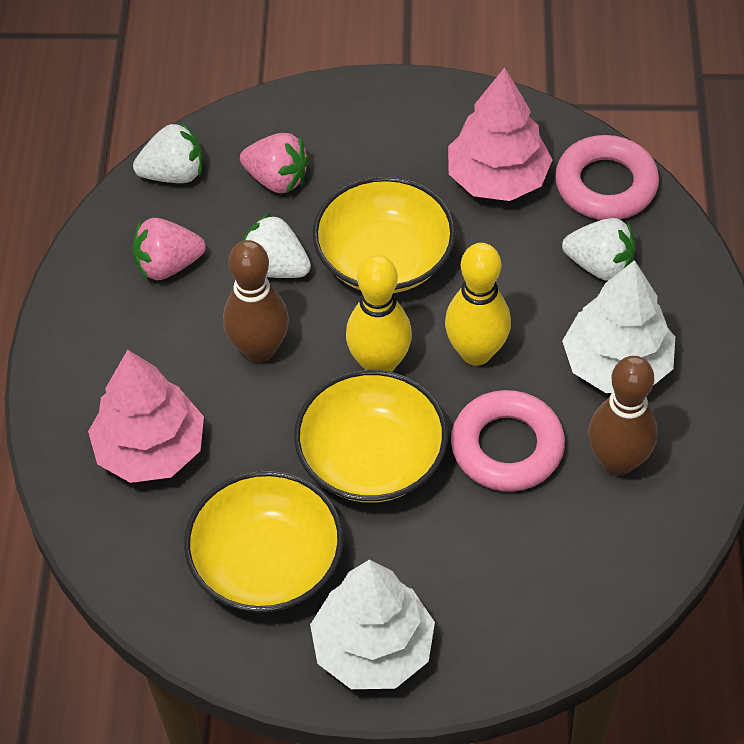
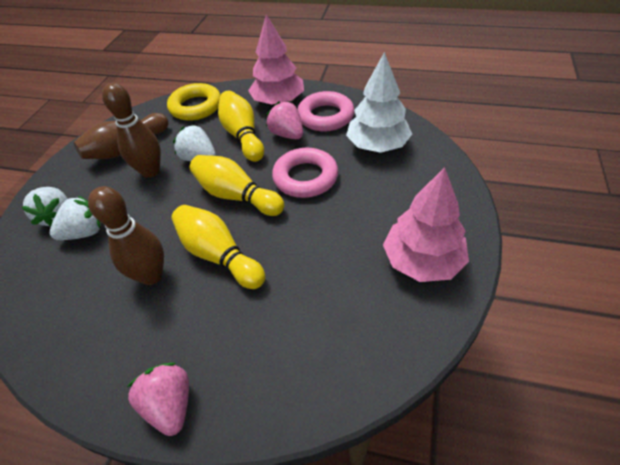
brown bowling pin: 2 -> 3
white tree: 2 -> 1
yellow bowl: 3 -> 0
yellow bowling pin: 2 -> 3
yellow ring: 0 -> 1

